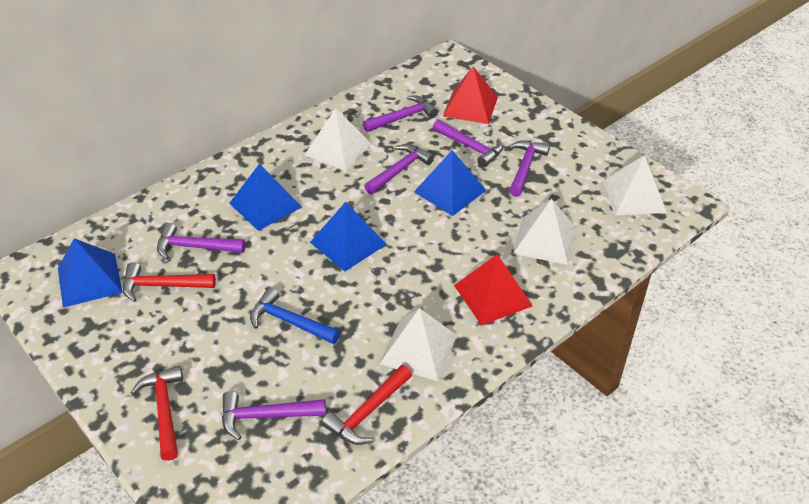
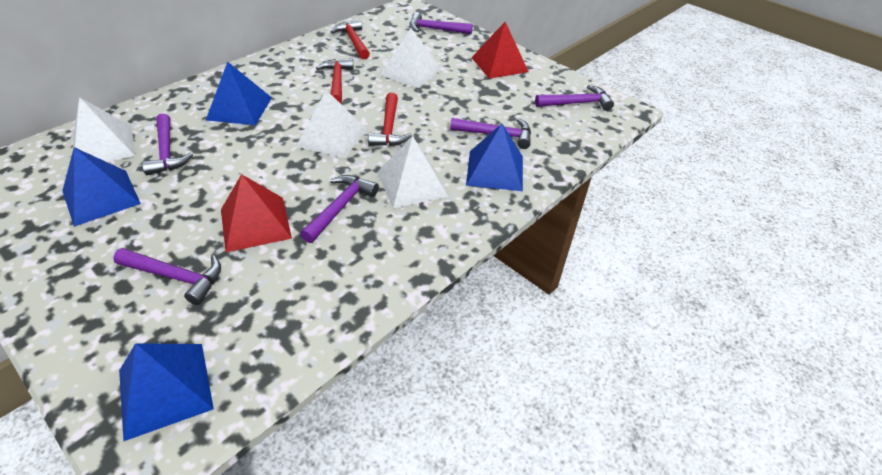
blue hammer: 1 -> 0

